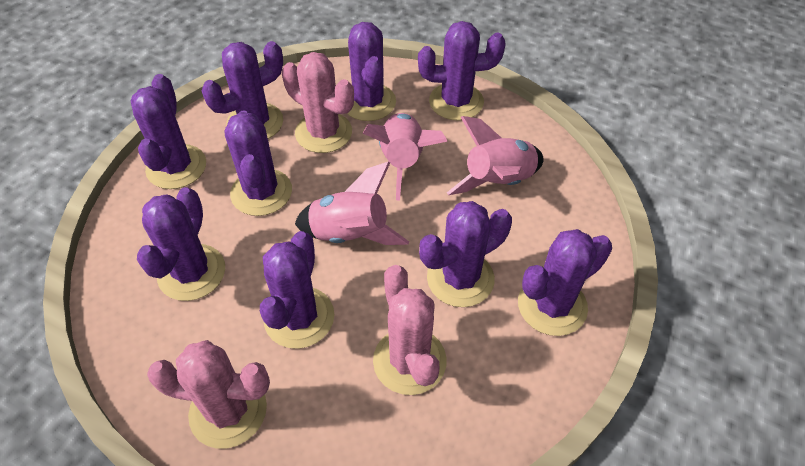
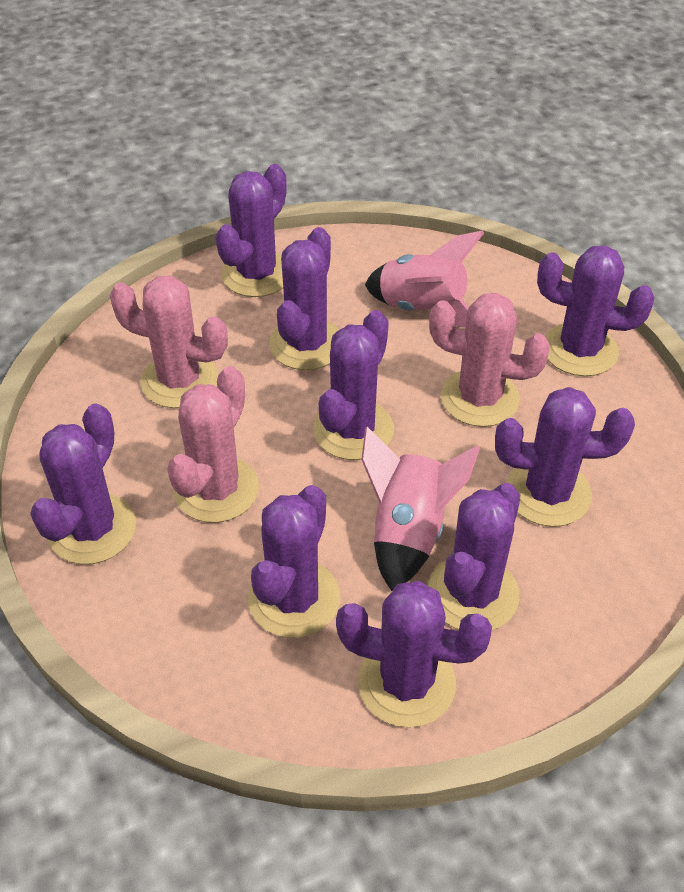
pink rocket: 3 -> 2

